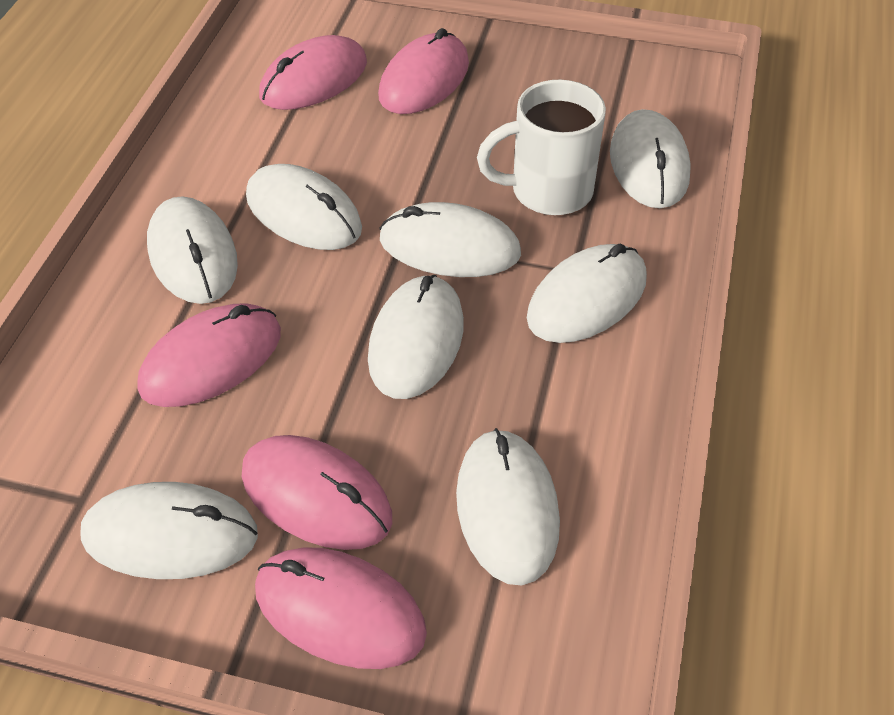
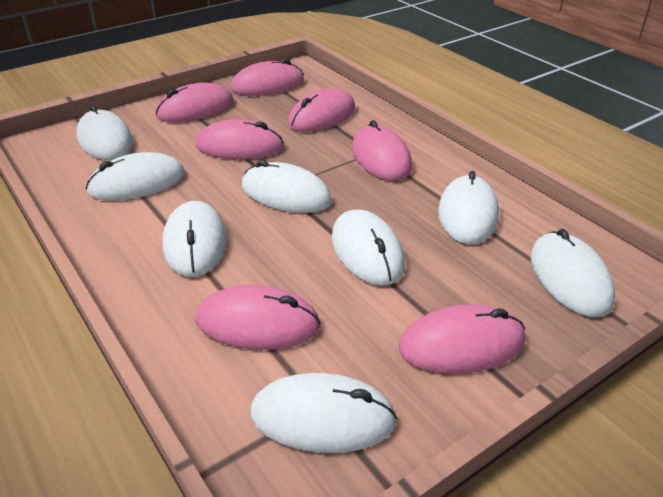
pink mouse: 5 -> 7
white mug: 1 -> 0

